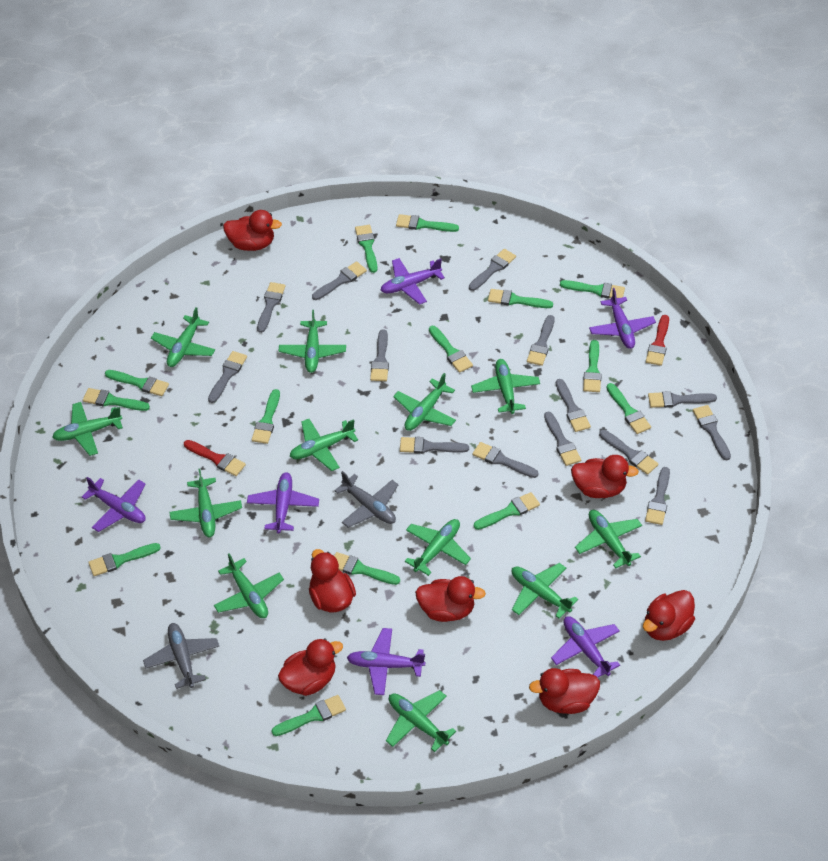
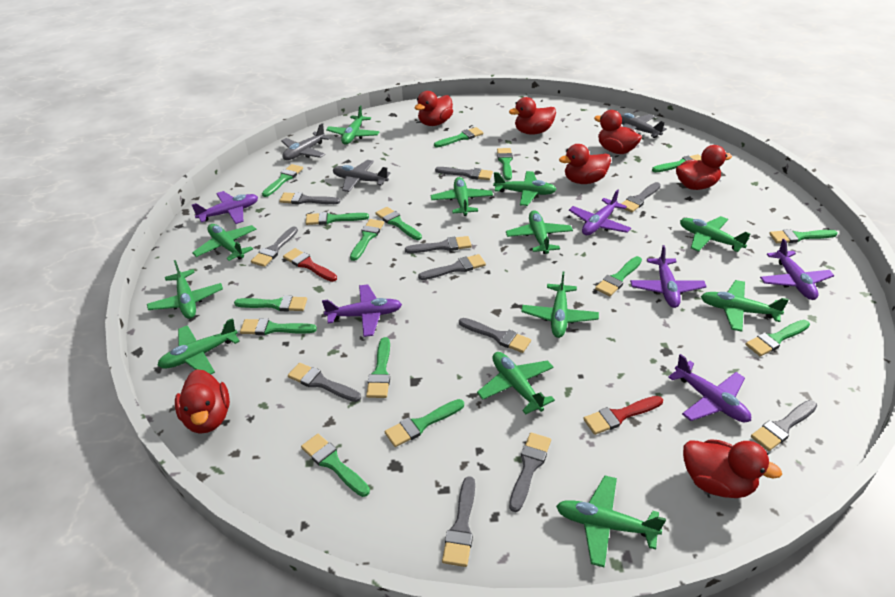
green brush: 14 -> 15
grey brush: 14 -> 11
grey plane: 2 -> 3

